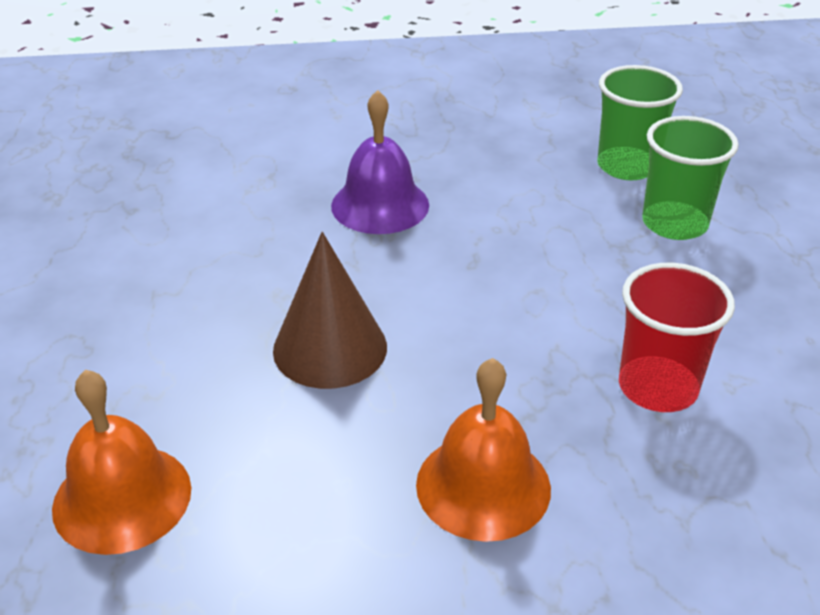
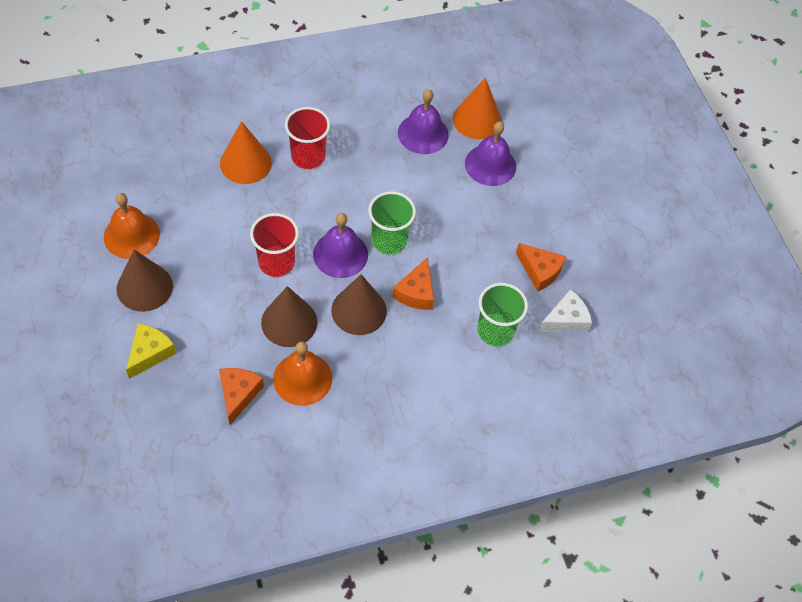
brown cone: 1 -> 3
orange cheese: 0 -> 3
orange cone: 0 -> 2
purple bell: 1 -> 3
red cup: 1 -> 2
white cheese: 0 -> 1
yellow cheese: 0 -> 1

